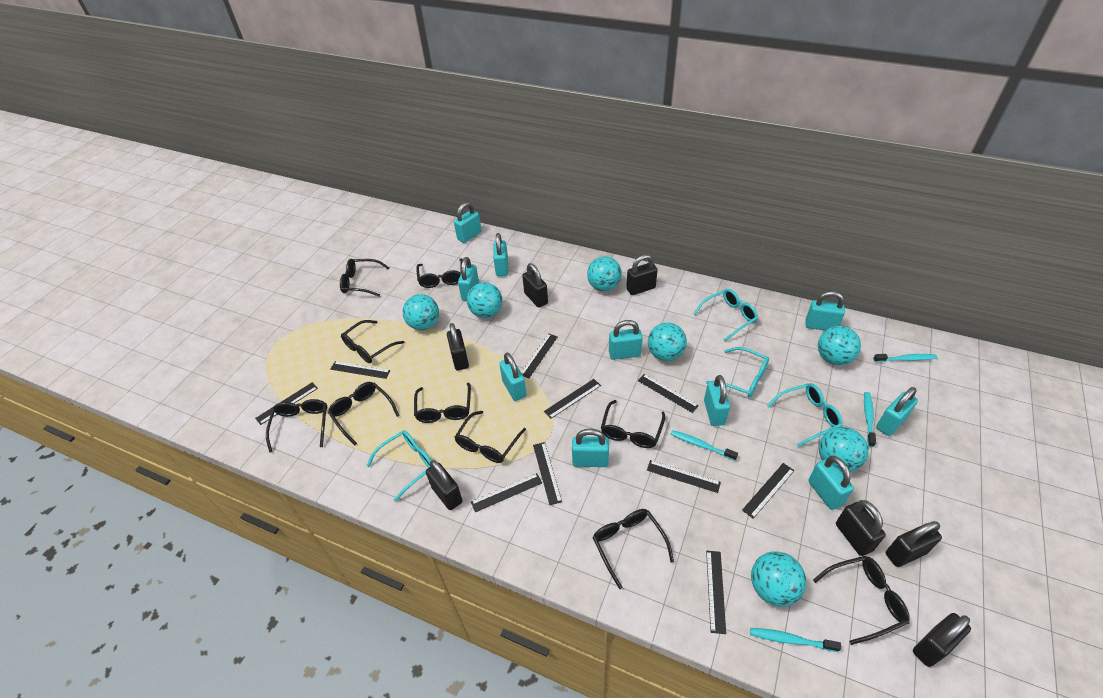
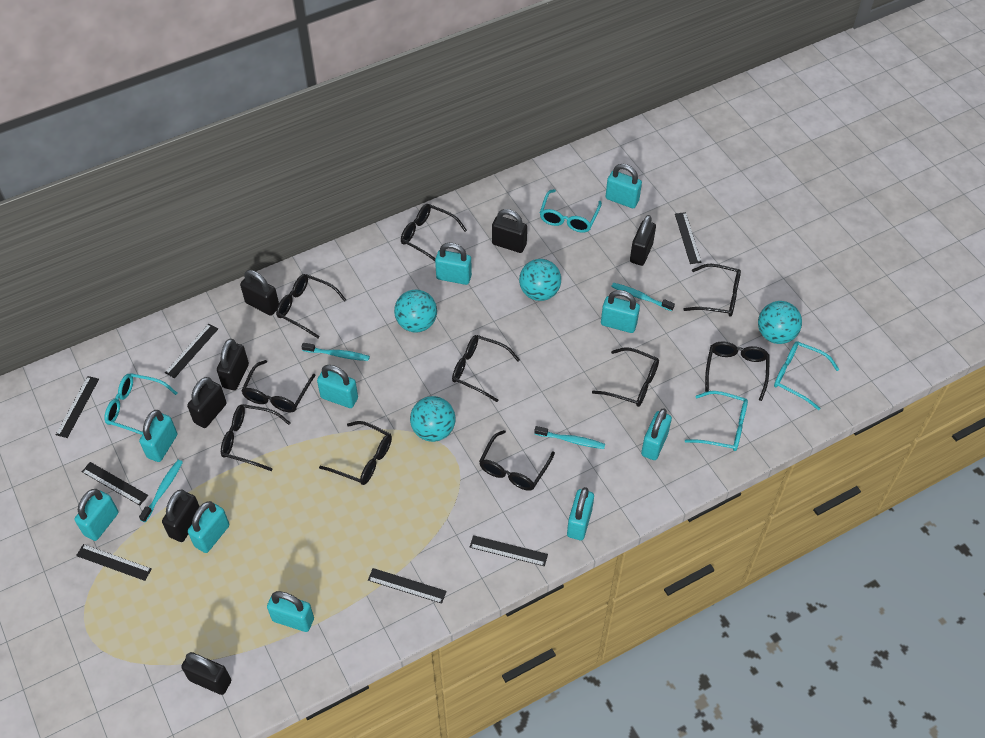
black ruler: 10 -> 7
turquoise ball: 7 -> 4

